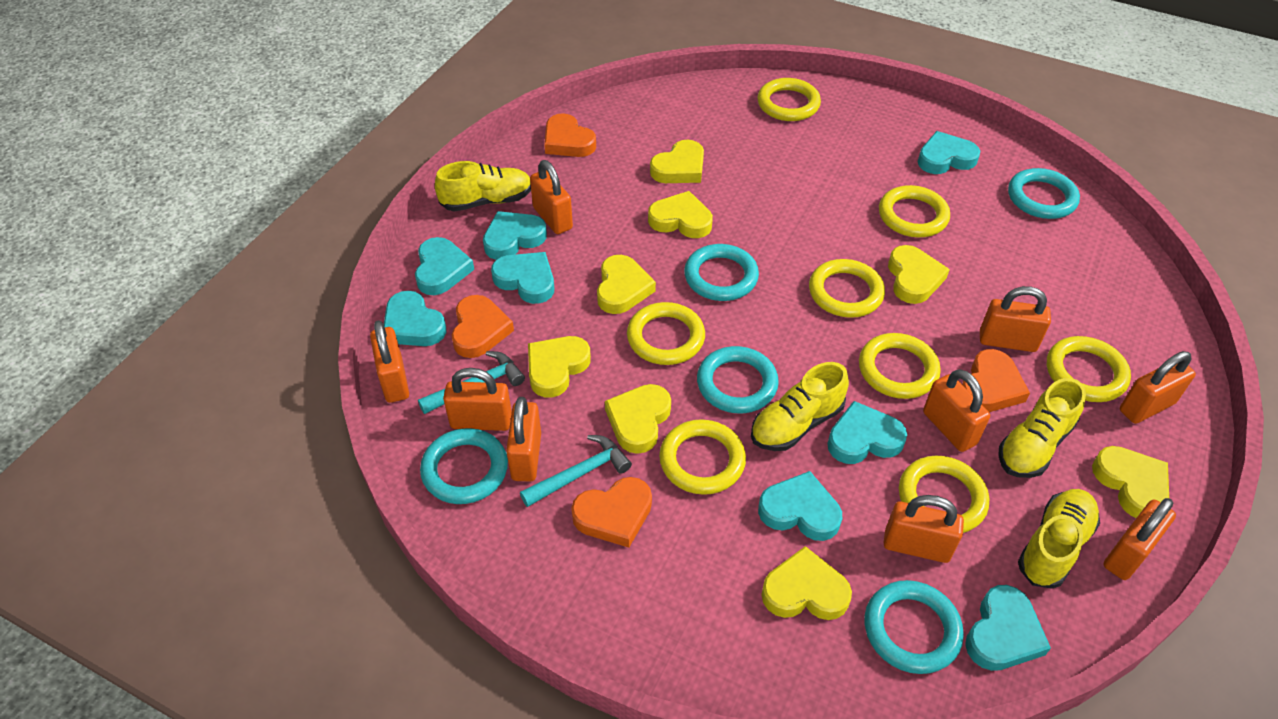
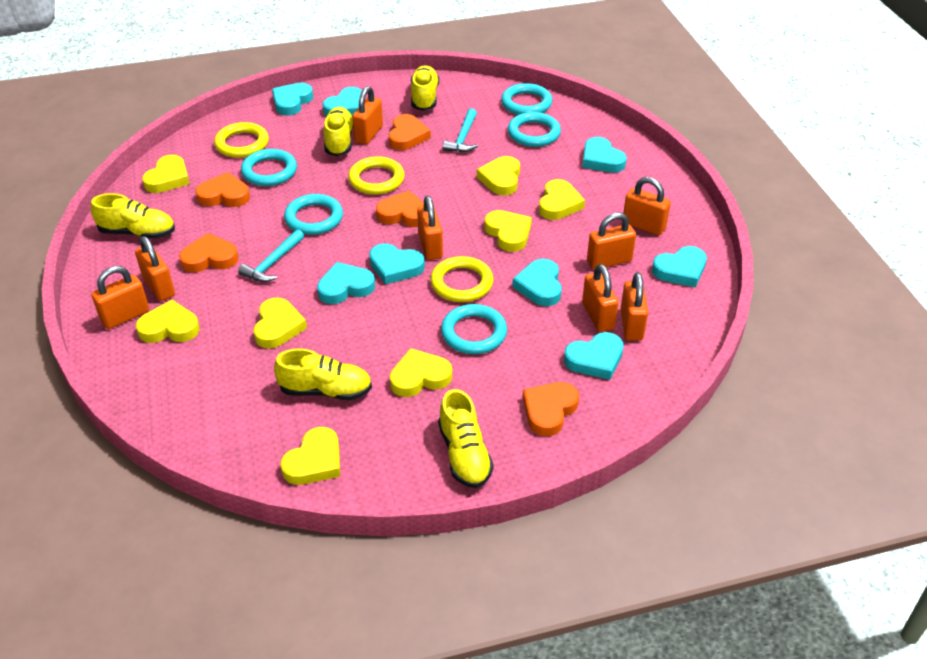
orange heart: 4 -> 5
orange padlock: 9 -> 8
yellow ring: 8 -> 3
yellow shoe: 4 -> 5

